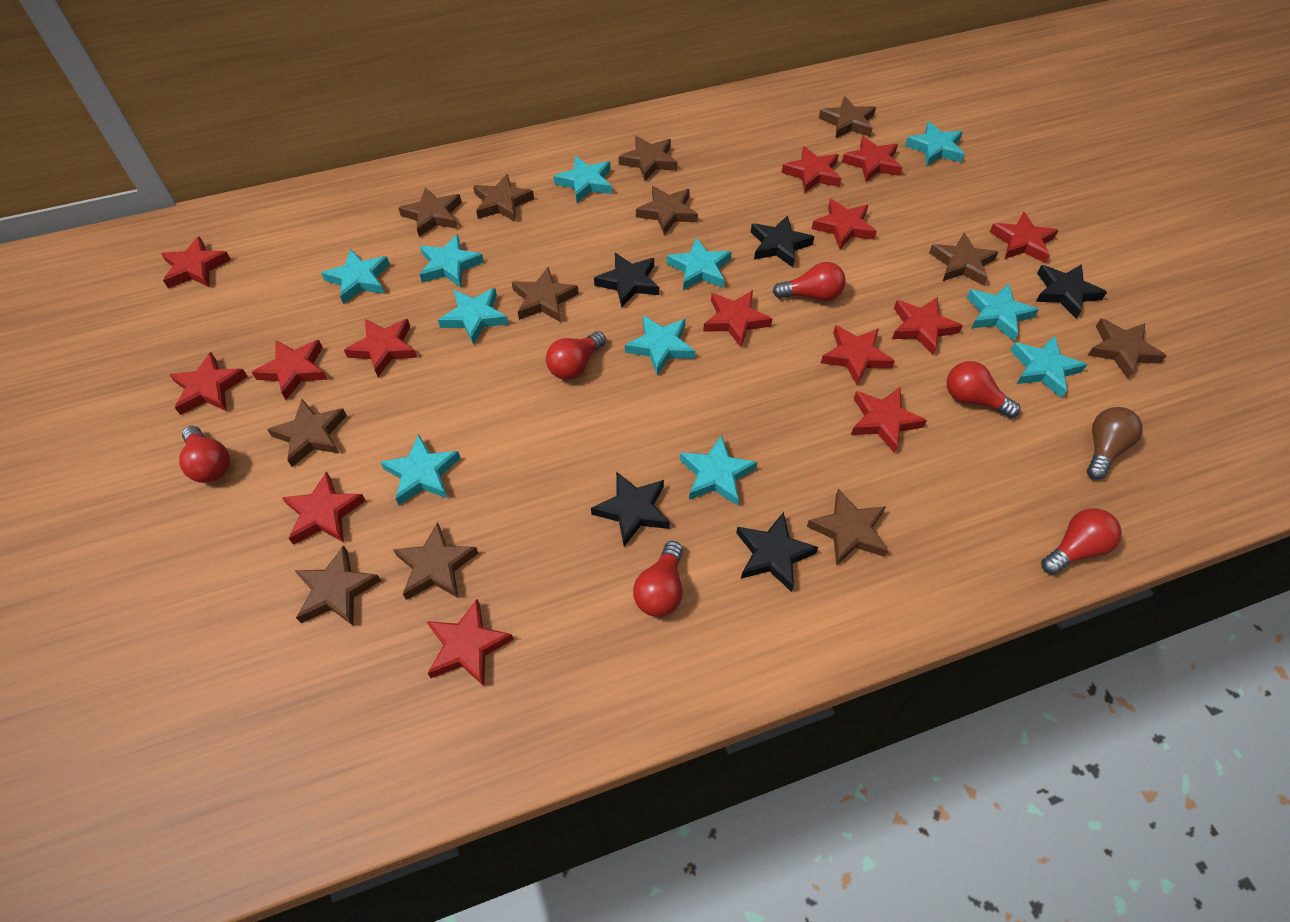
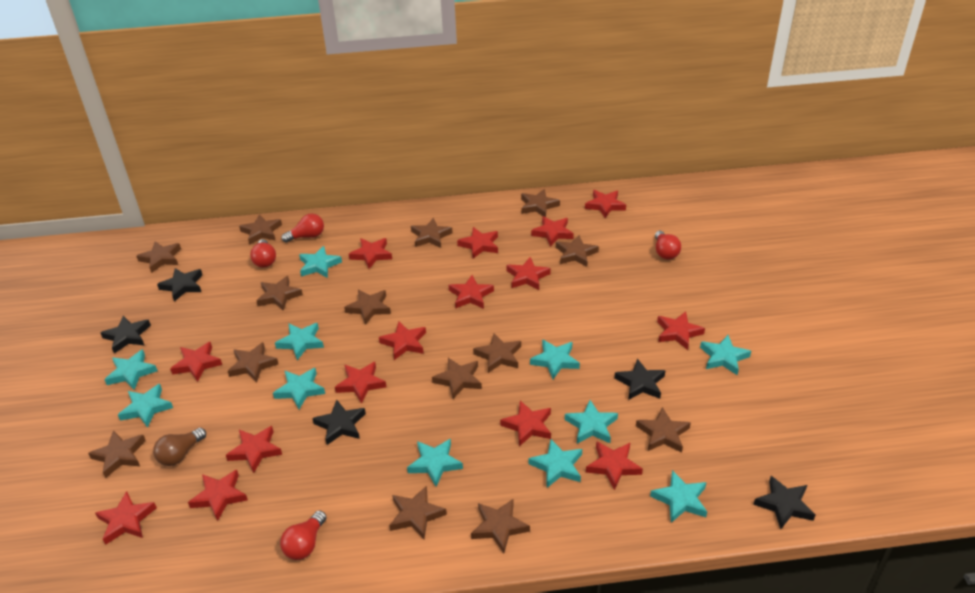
brown star: 12 -> 14
red light bulb: 6 -> 4
red star: 14 -> 15

